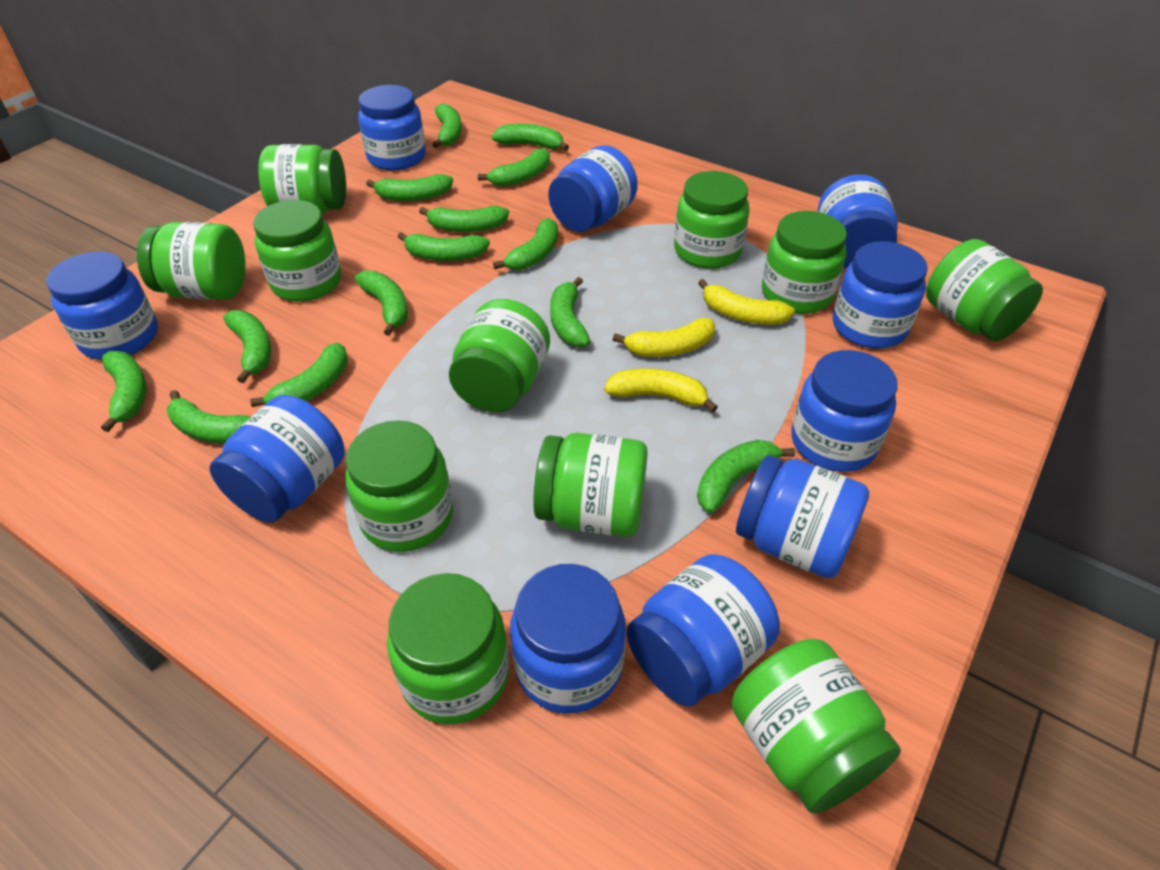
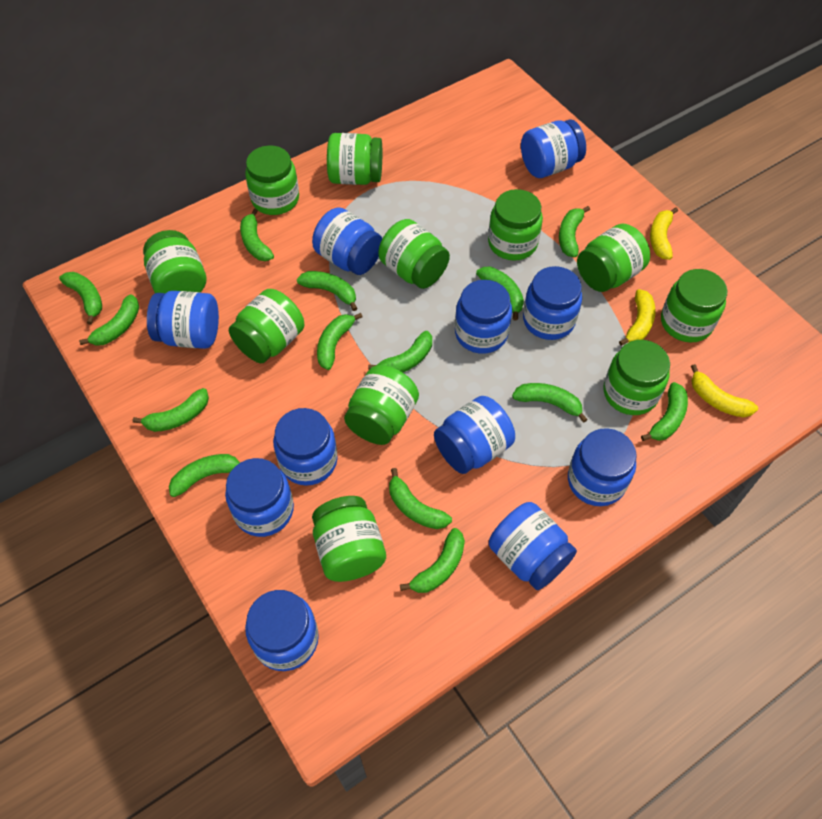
blue jar: 10 -> 11

